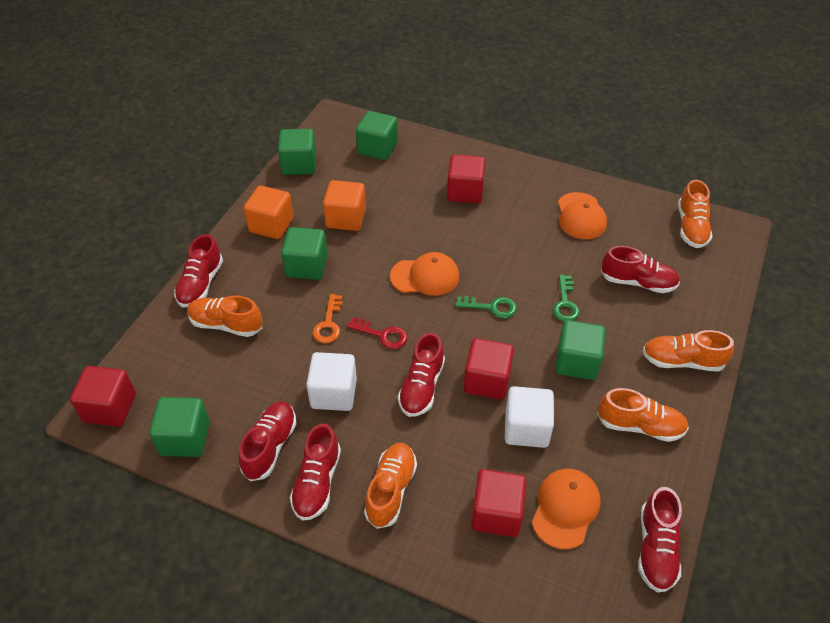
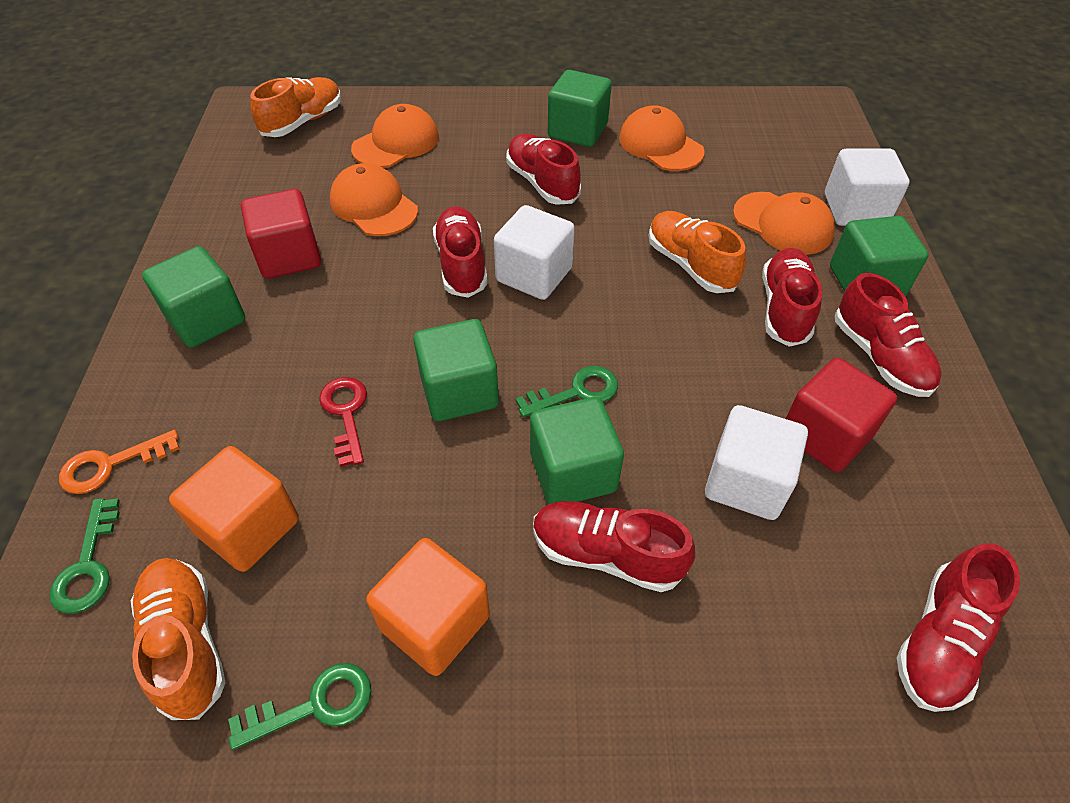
green key: 2 -> 3
orange cap: 3 -> 4
orange shoe: 5 -> 3
red cube: 4 -> 2
white cube: 2 -> 3

